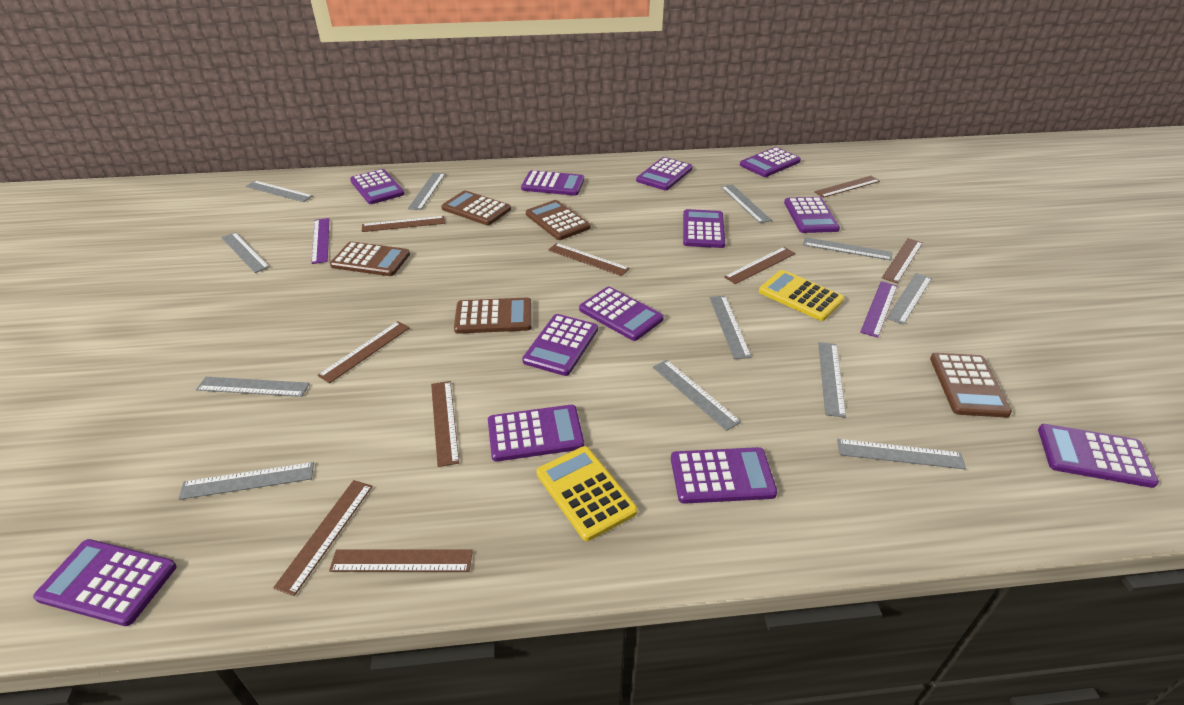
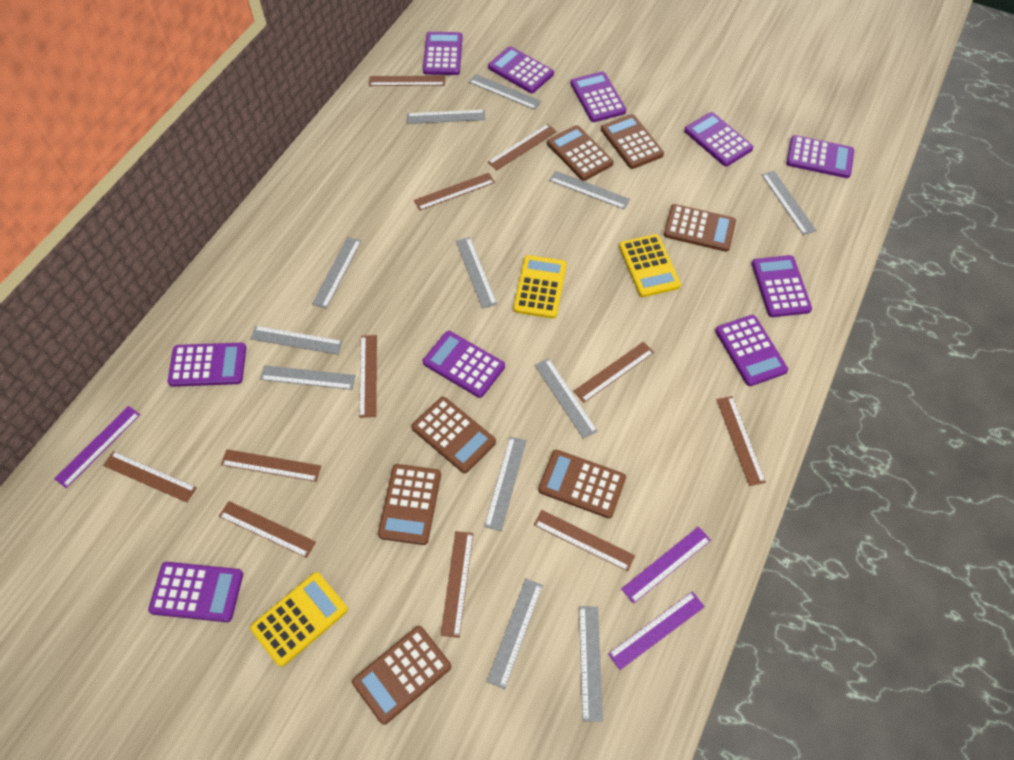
brown calculator: 5 -> 7
brown ruler: 9 -> 11
purple calculator: 12 -> 10
purple ruler: 2 -> 3
yellow calculator: 2 -> 3

